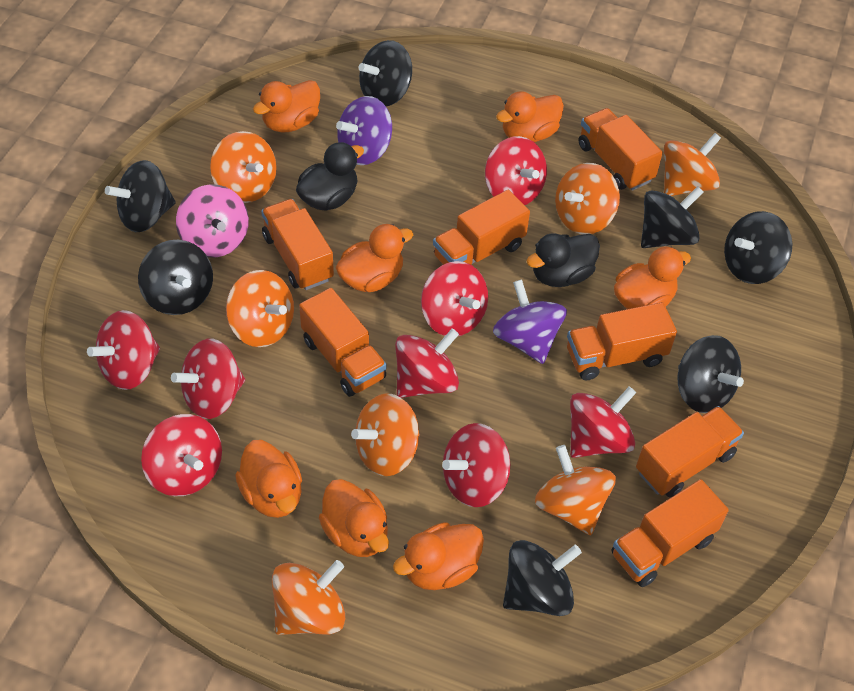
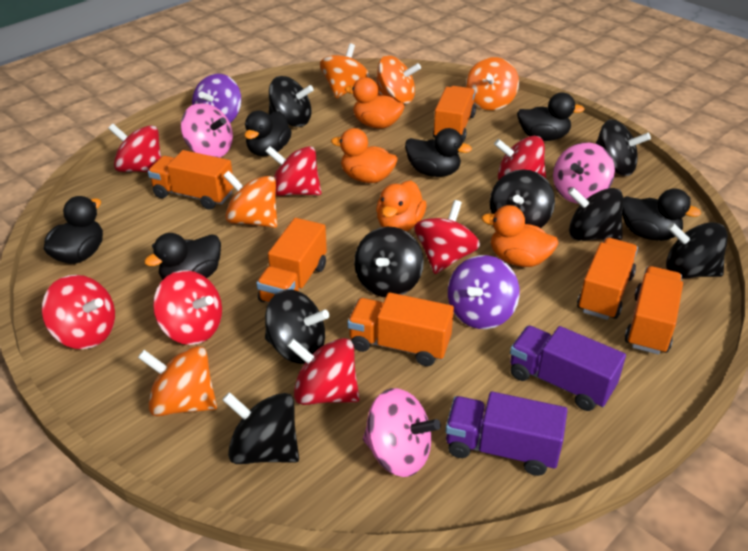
black duck: 2 -> 6
black spinning top: 7 -> 8
orange duck: 7 -> 4
orange spinning top: 7 -> 5
orange truck: 7 -> 6
pink spinning top: 1 -> 3
purple truck: 0 -> 2
red spinning top: 8 -> 7

